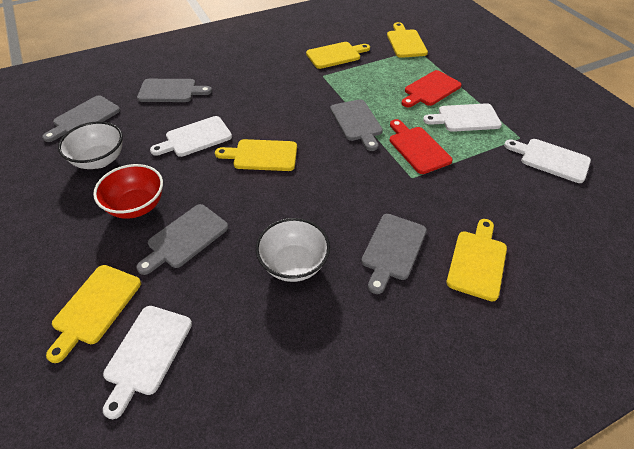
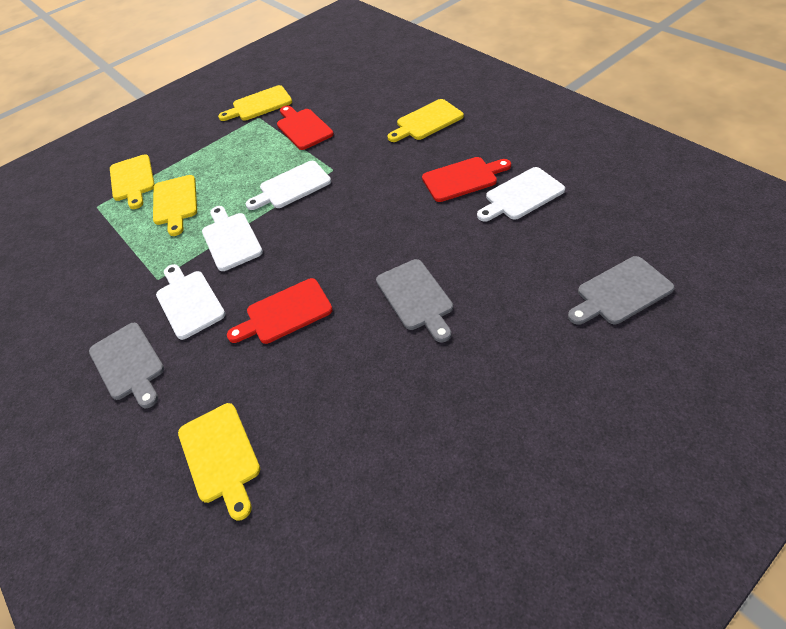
grey cutting board: 5 -> 3
red bowl: 1 -> 0
red cutting board: 2 -> 3
white bowl: 2 -> 0

